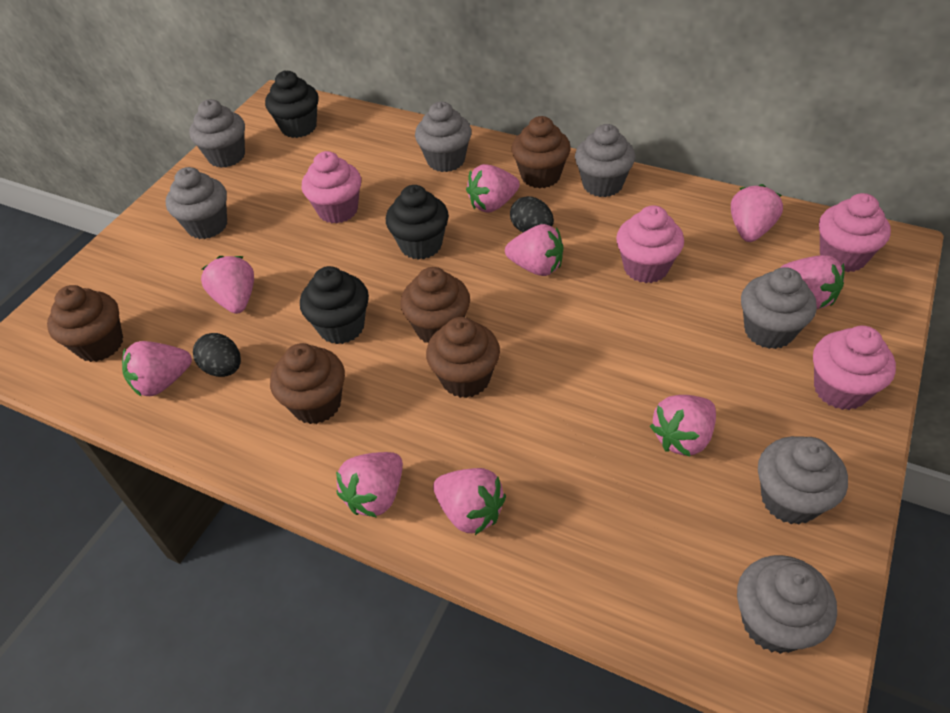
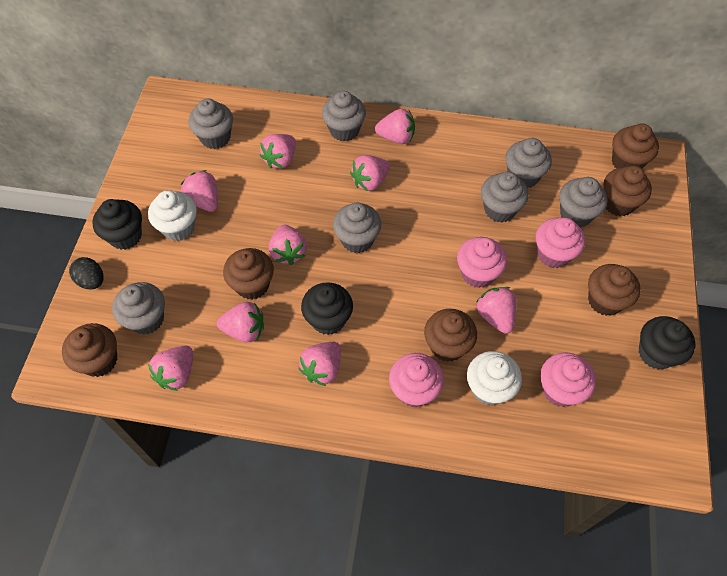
black egg: 2 -> 1
brown cupcake: 5 -> 6
white cupcake: 0 -> 2

